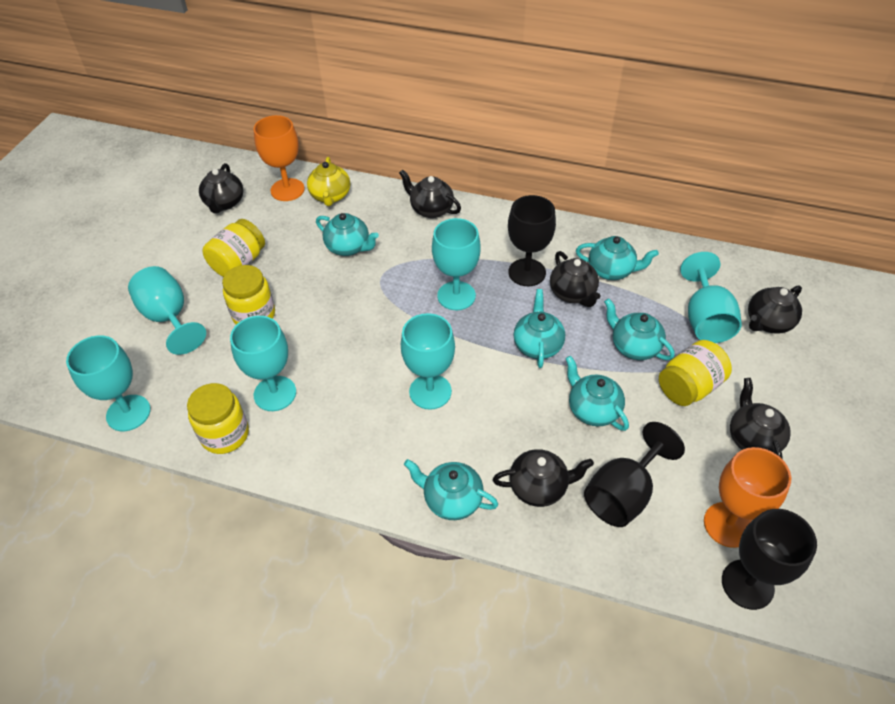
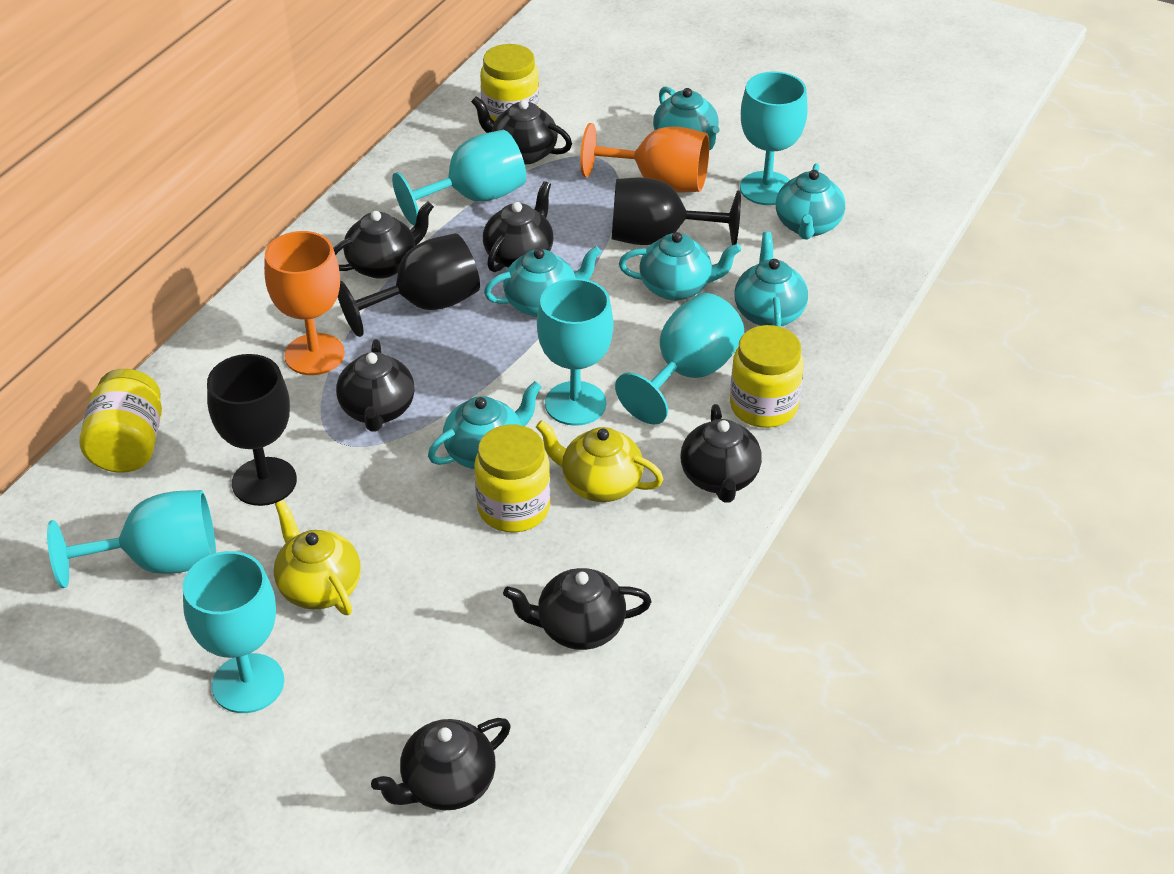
black teapot: 6 -> 7
yellow teapot: 1 -> 2

